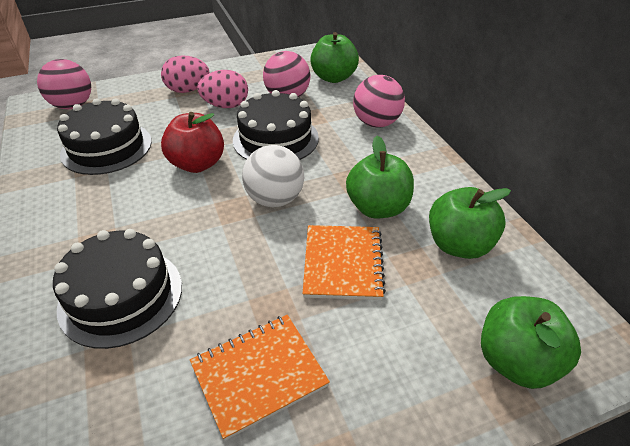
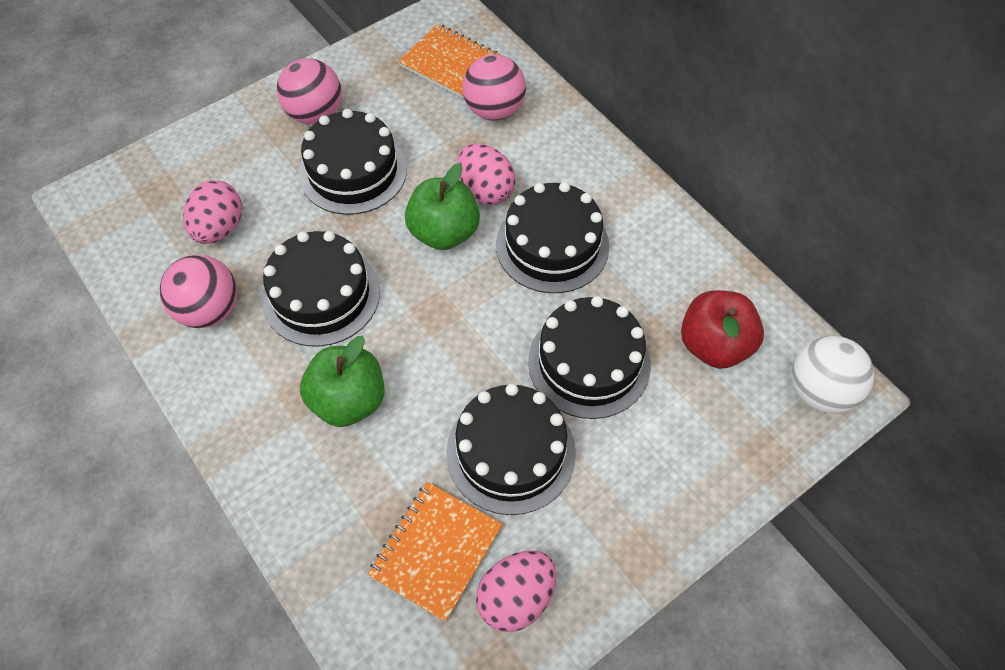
black cake: 3 -> 5
green apple: 4 -> 2
pink egg: 2 -> 3

